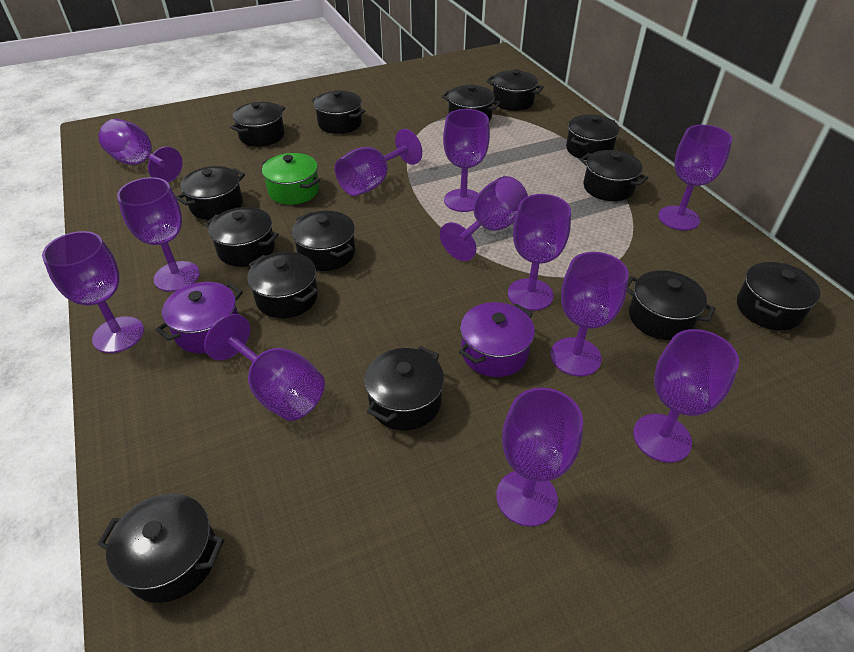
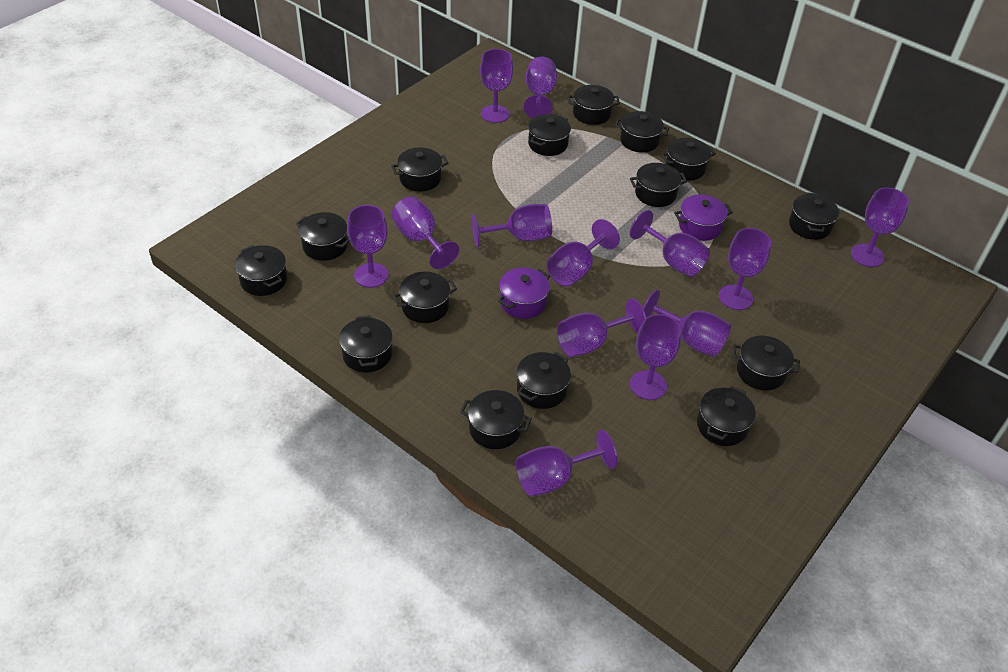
black pot: 14 -> 15
green pot: 1 -> 0
purple goblet: 12 -> 13

